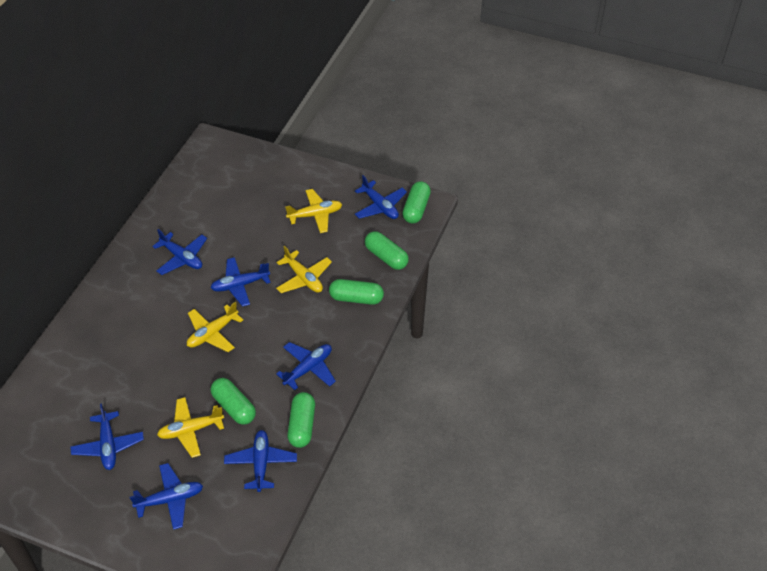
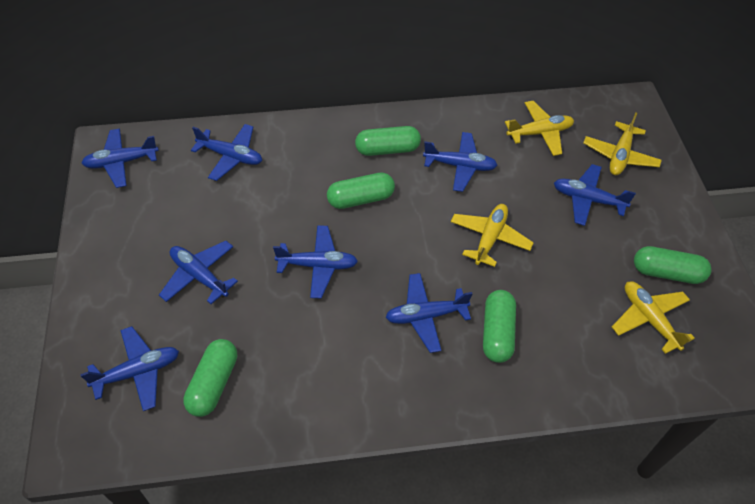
blue plane: 7 -> 8

